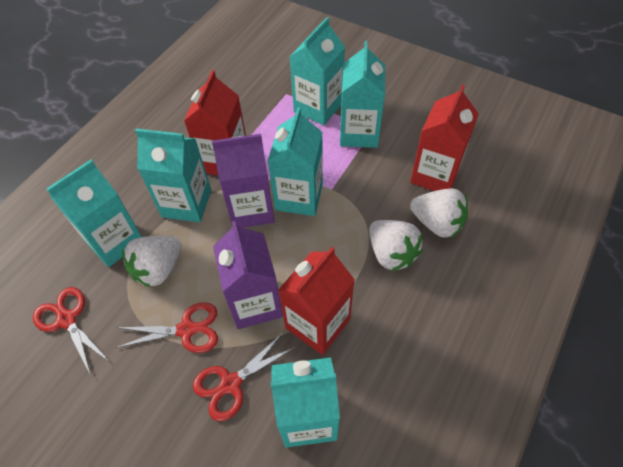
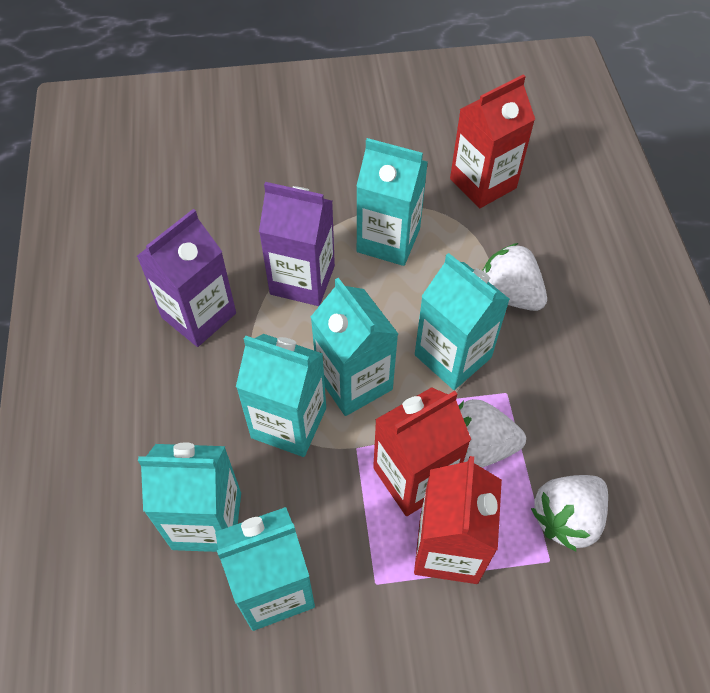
red scissors: 3 -> 0

